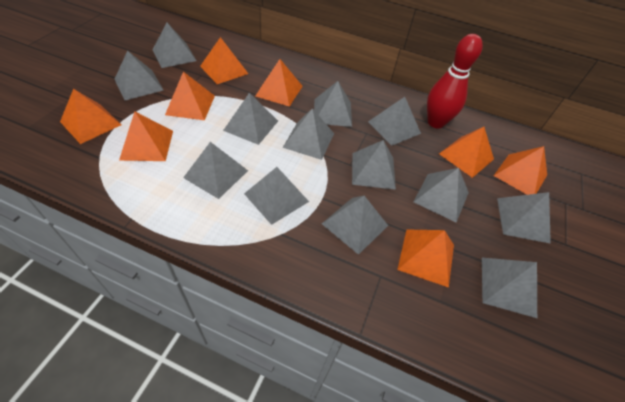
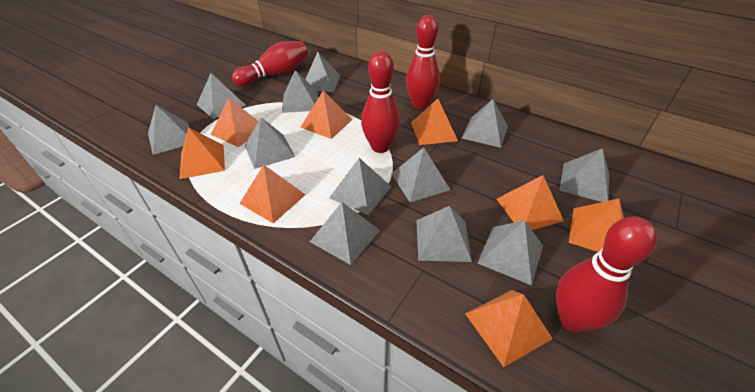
grey pyramid: 13 -> 12
red bowling pin: 1 -> 4

